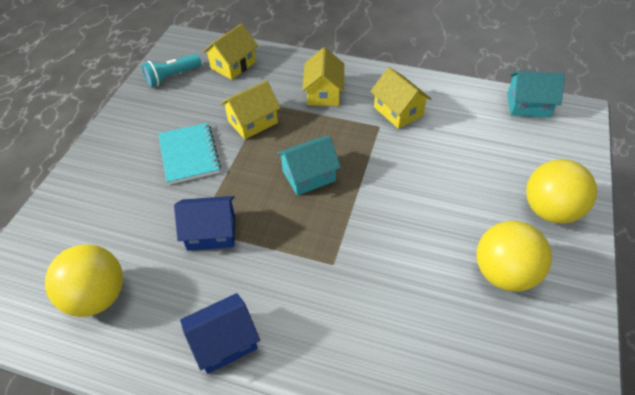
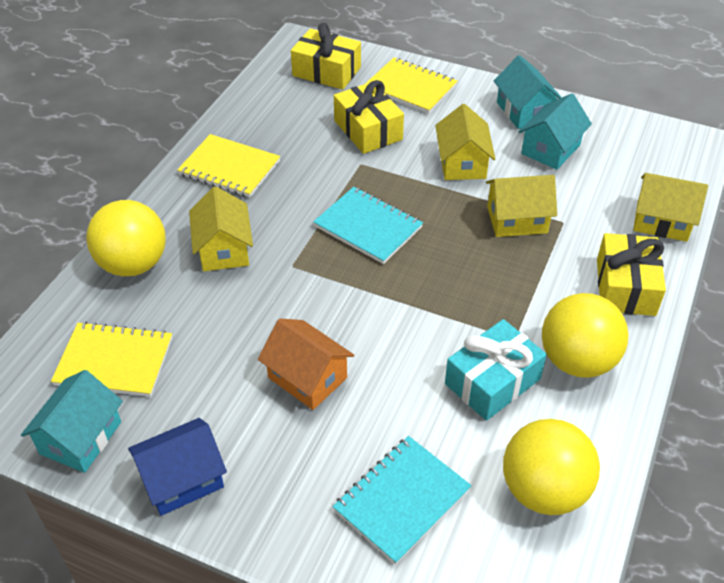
blue house: 2 -> 1
orange house: 0 -> 1
turquoise flashlight: 1 -> 0
turquoise gift: 0 -> 1
turquoise house: 2 -> 3
turquoise notebook: 1 -> 2
yellow gift: 0 -> 3
yellow notebook: 0 -> 3

